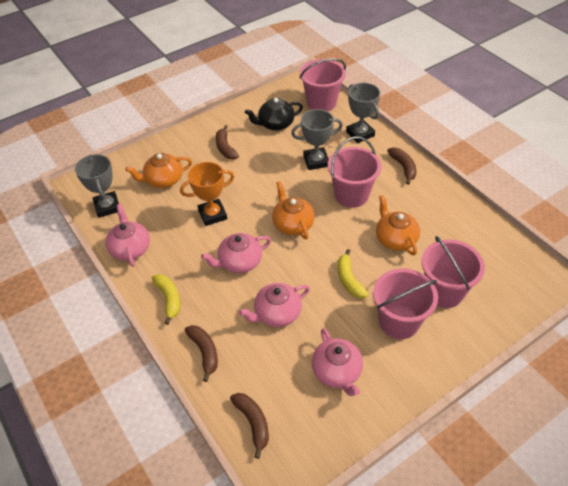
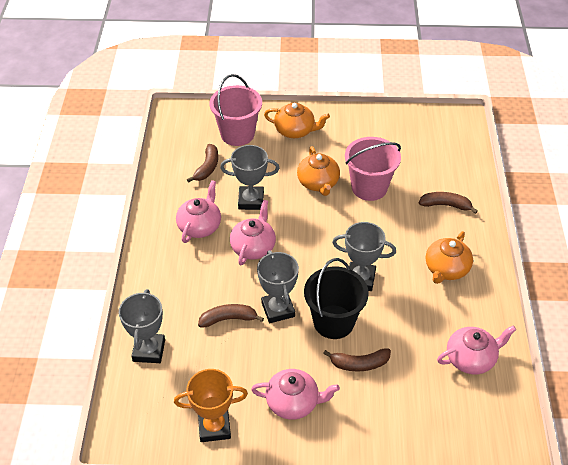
black bucket: 0 -> 1
black teapot: 1 -> 0
grey trophy: 3 -> 4
pink bucket: 4 -> 2
yellow banana: 2 -> 0

